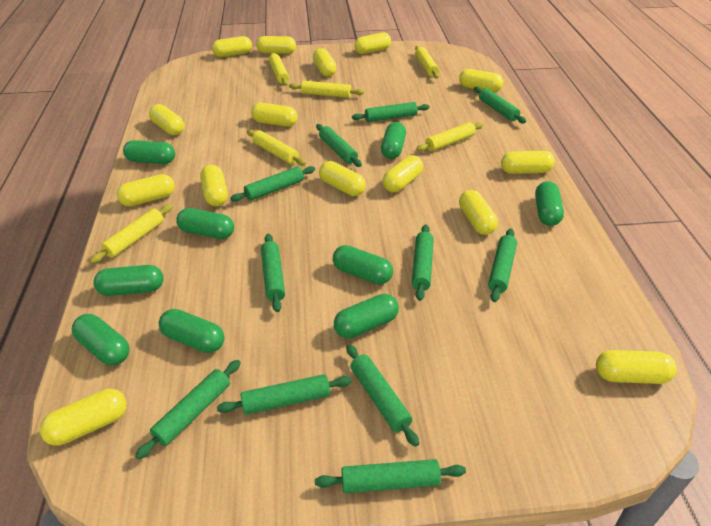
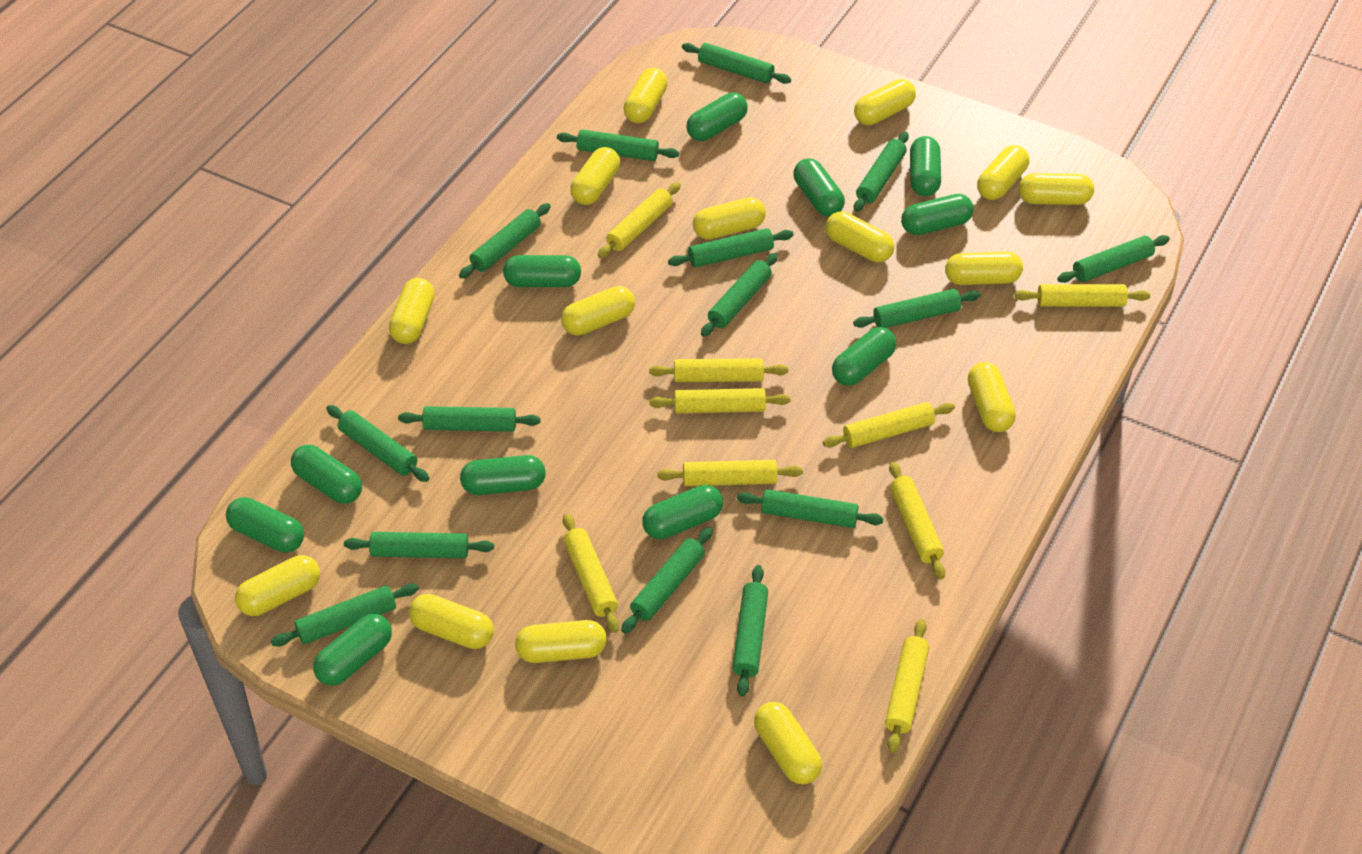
green capsule: 9 -> 11
green rolling pin: 11 -> 15
yellow rolling pin: 6 -> 9

